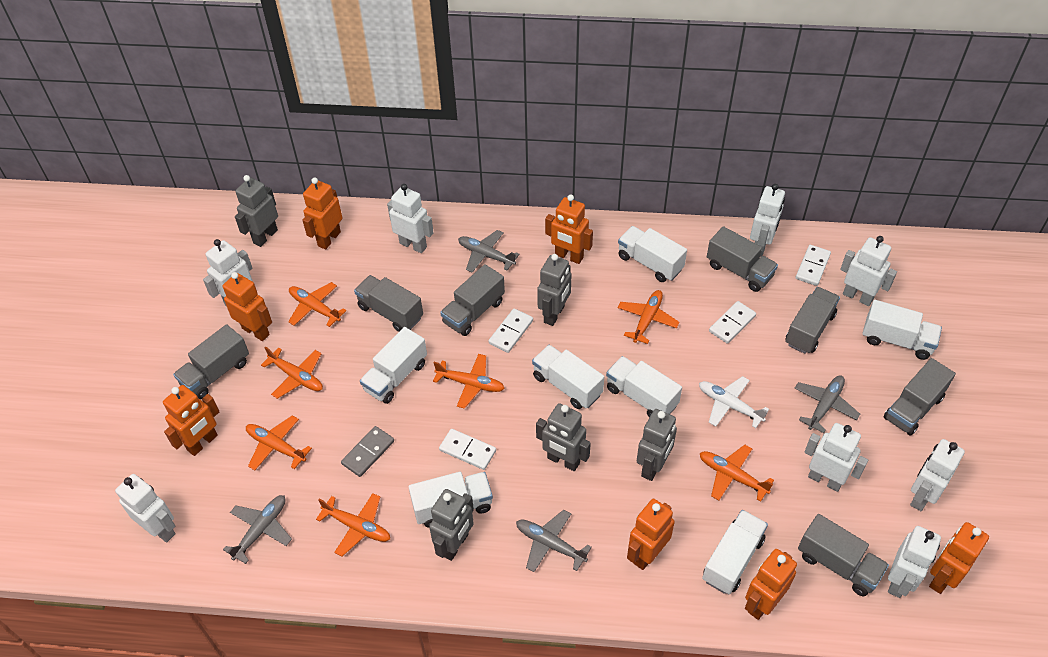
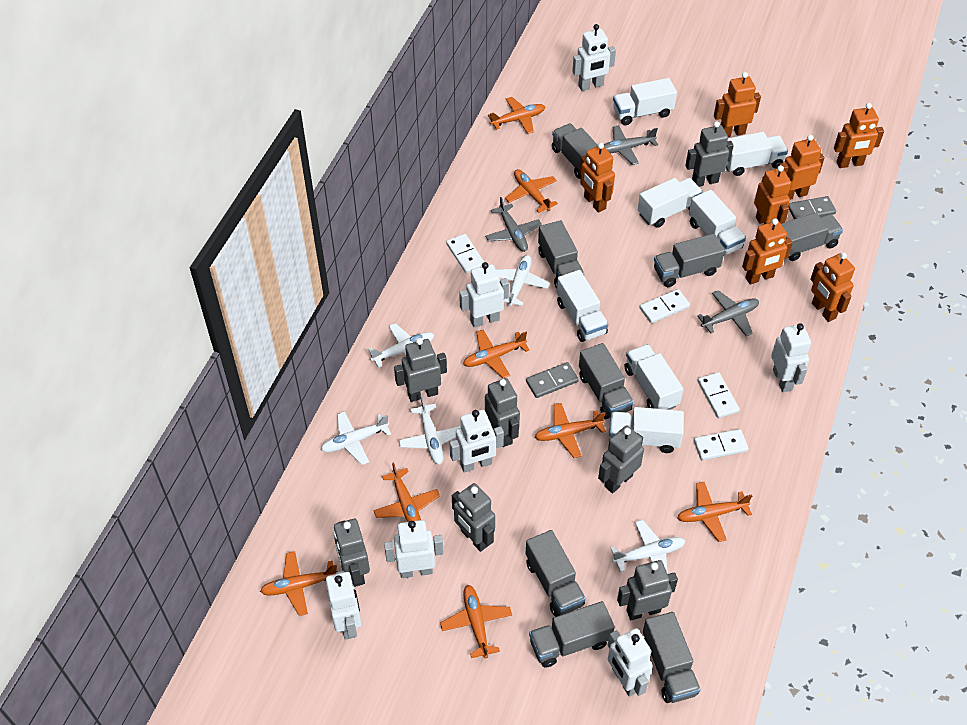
grey domino: 1 -> 2
grey plane: 4 -> 3
grey robot: 5 -> 7
grey truck: 7 -> 8
orange plane: 7 -> 8
white plane: 1 -> 5
white robot: 8 -> 7

